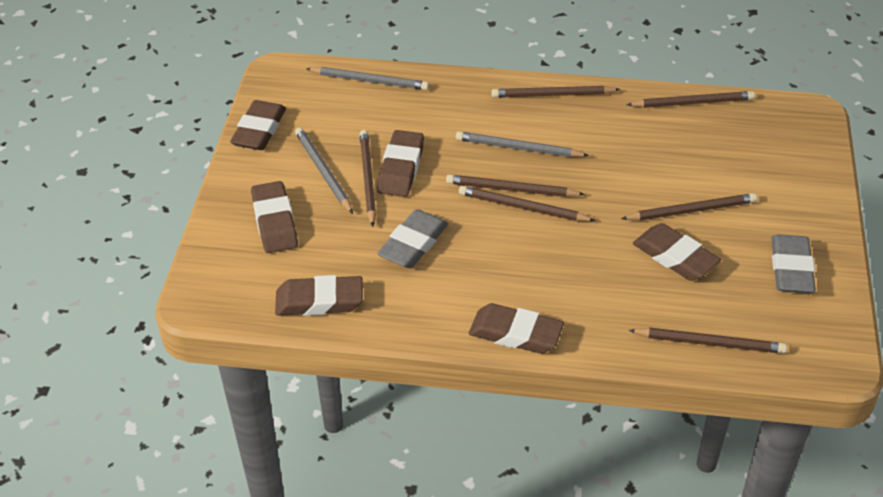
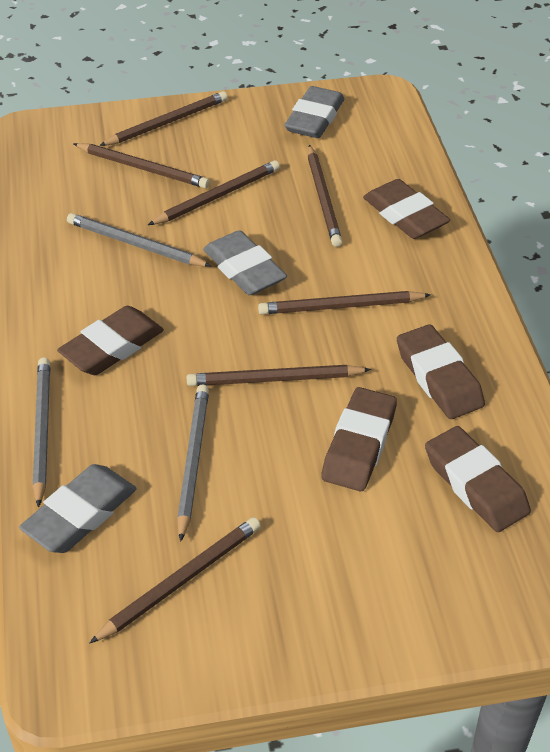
brown eraser: 6 -> 5
grey eraser: 2 -> 3

